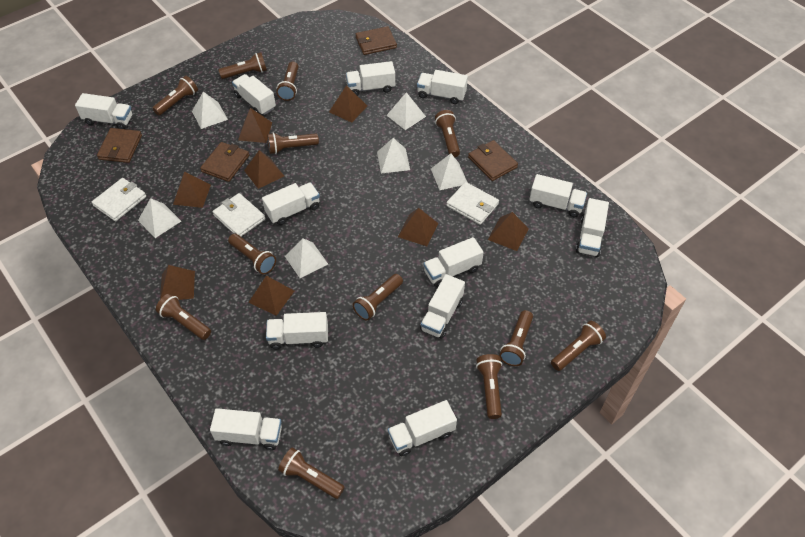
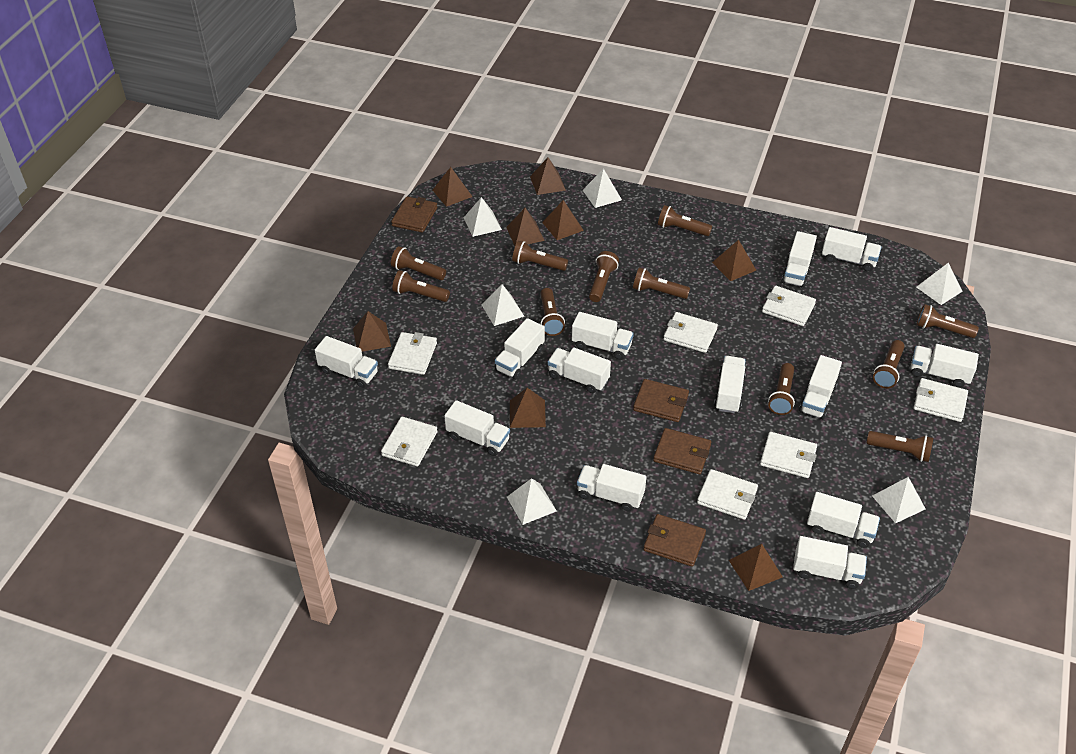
brown flashlight: 12 -> 11
white truck: 12 -> 13
white wallet: 3 -> 7

